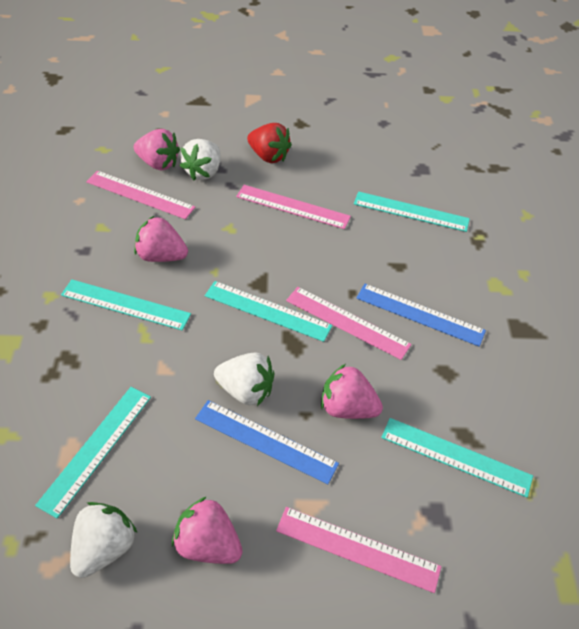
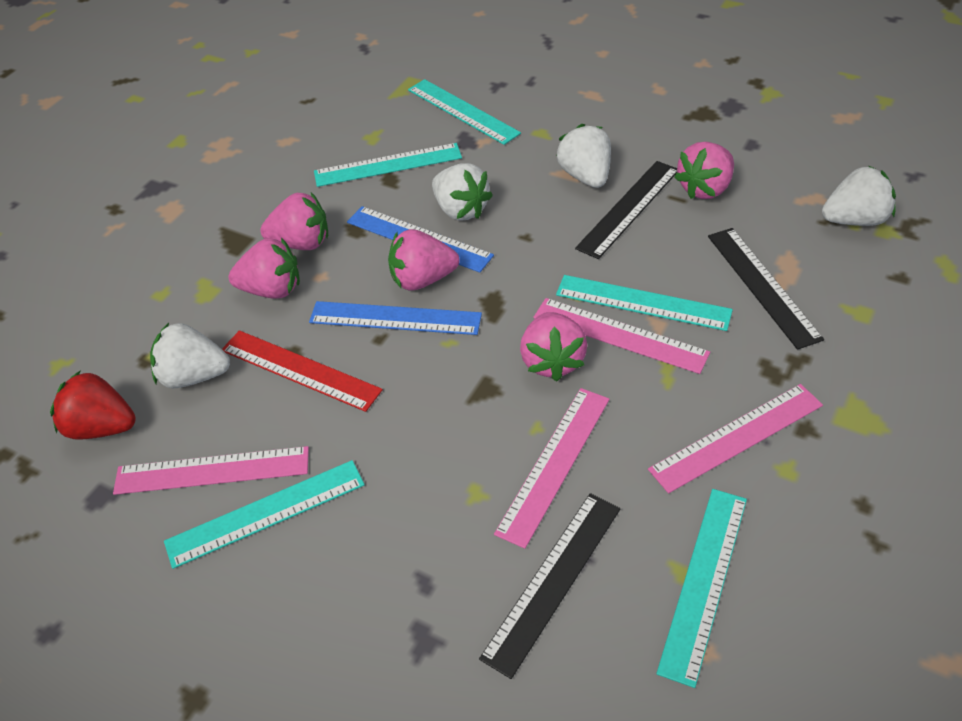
black ruler: 0 -> 3
pink strawberry: 4 -> 5
red ruler: 0 -> 1
white strawberry: 3 -> 4

